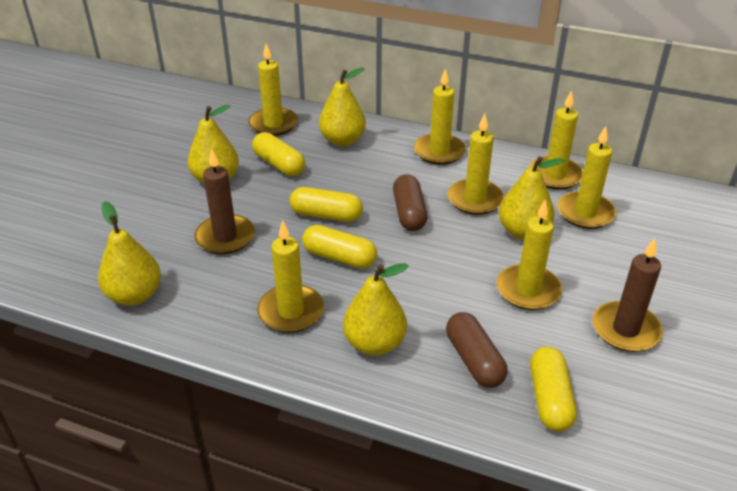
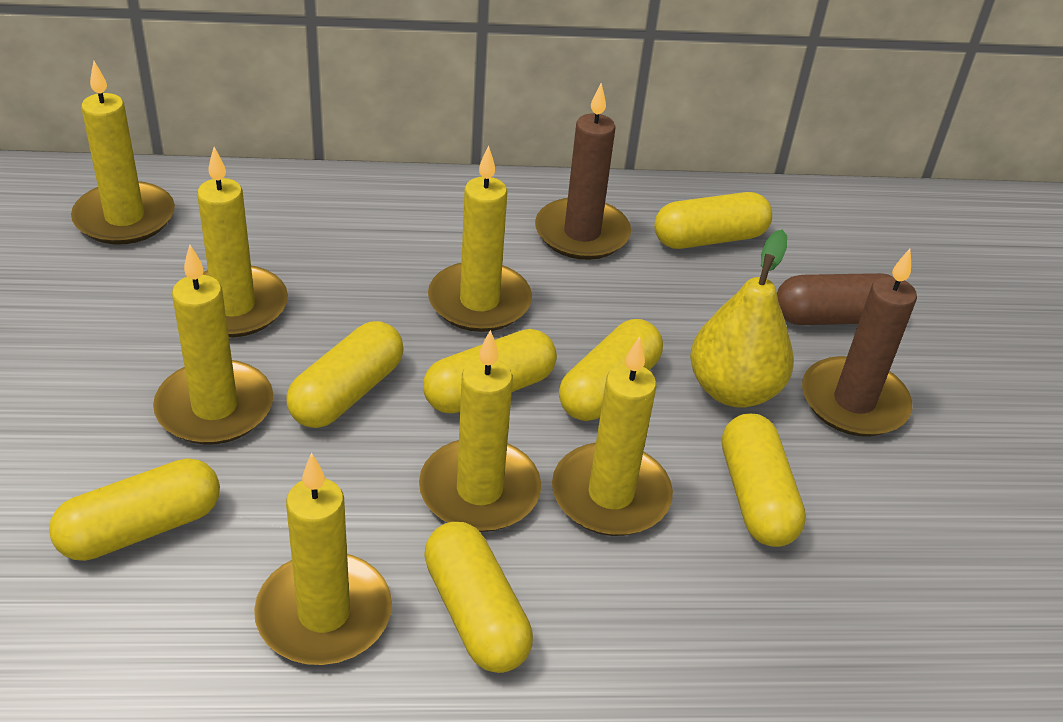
brown capsule: 2 -> 1
yellow capsule: 4 -> 7
yellow pear: 5 -> 1

